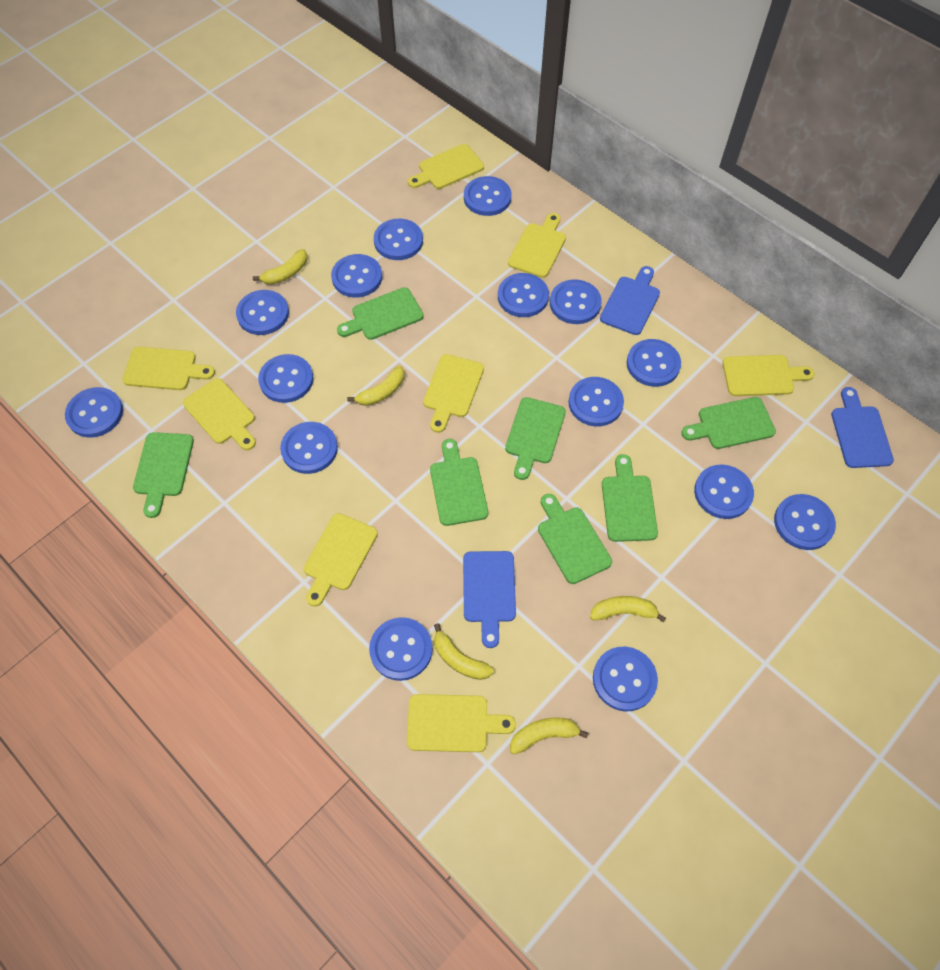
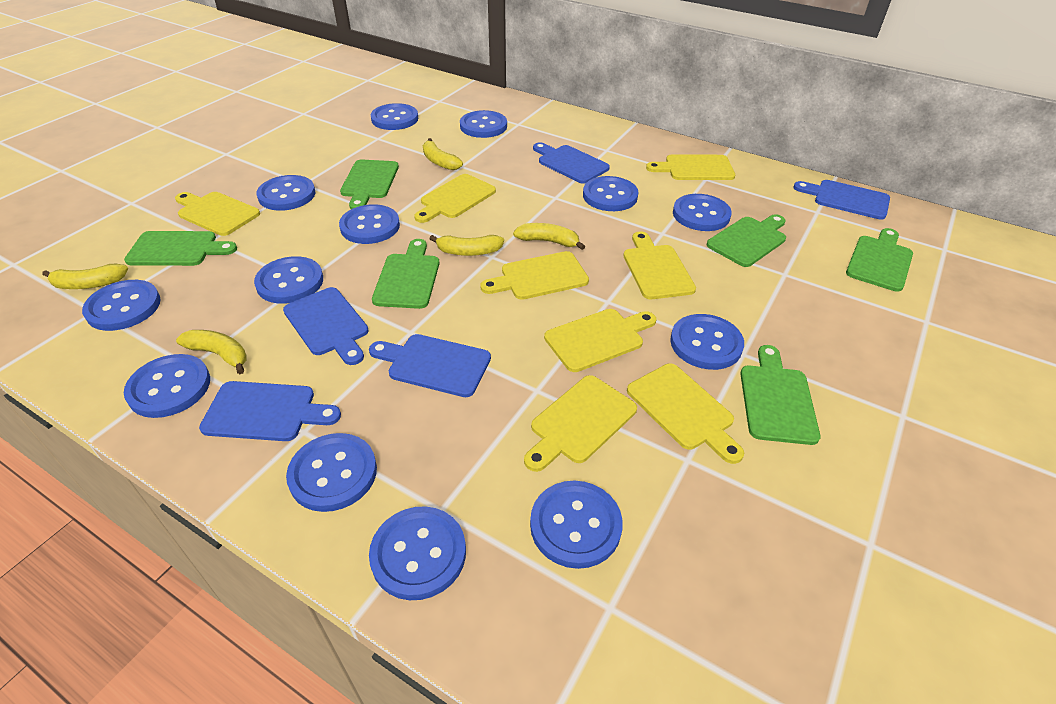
blue button: 15 -> 13
blue cutting board: 3 -> 5
green cutting board: 7 -> 6

